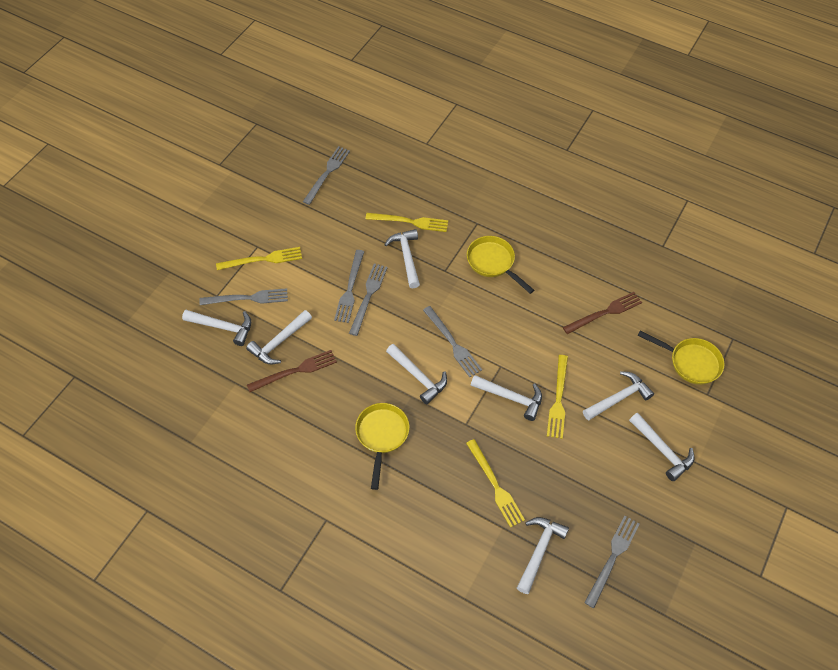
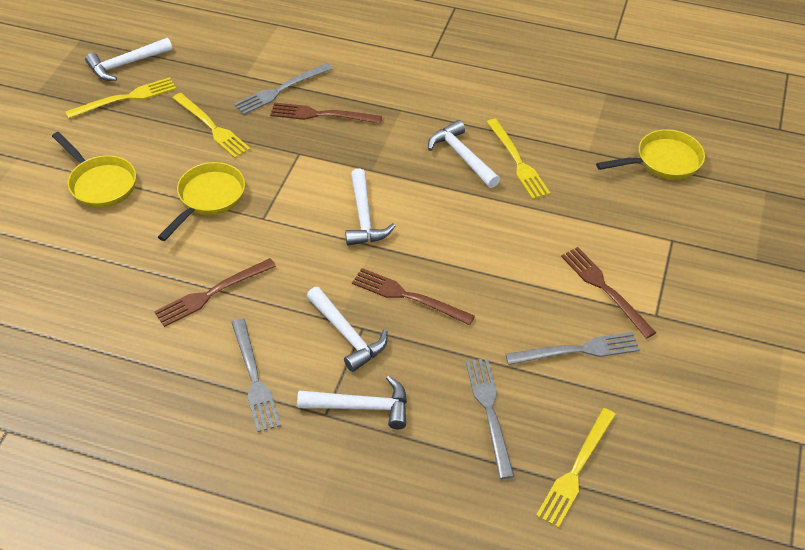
brown fork: 2 -> 4
grey fork: 6 -> 4
white hammer: 8 -> 5

